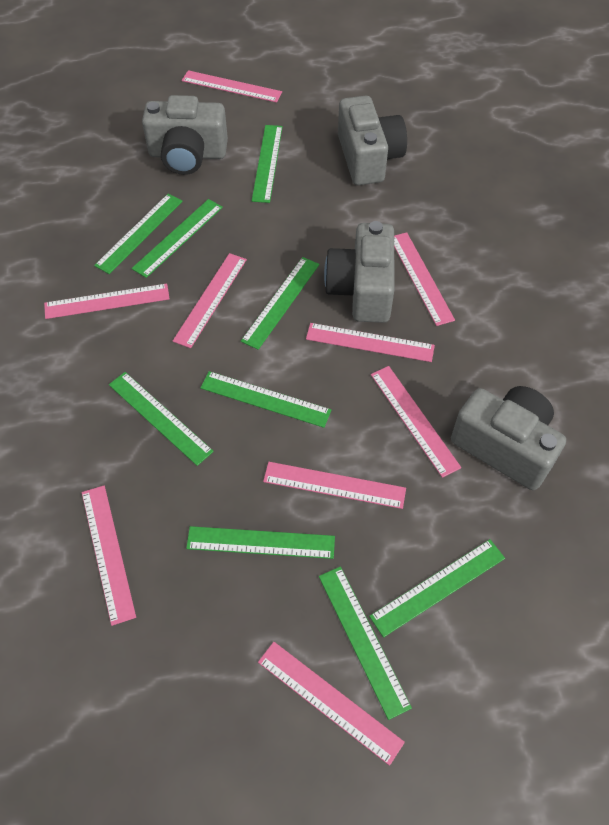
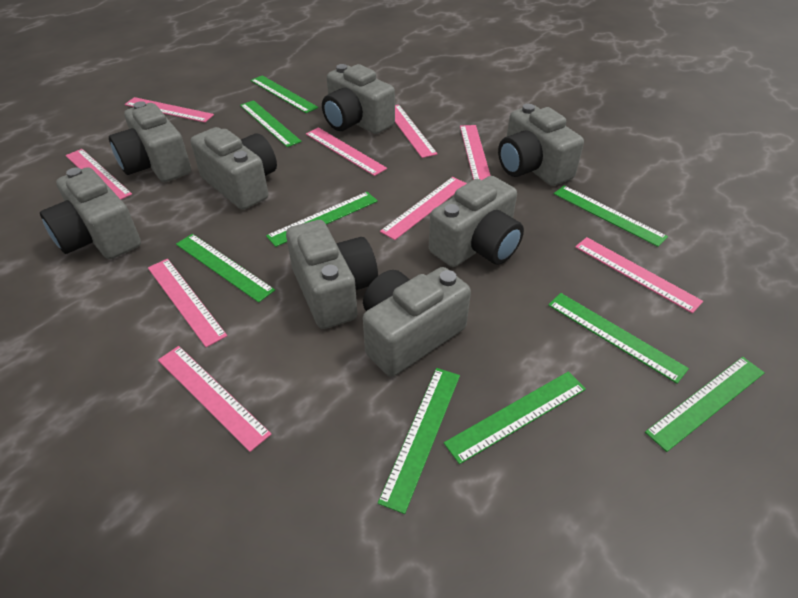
grey camera: 4 -> 8

